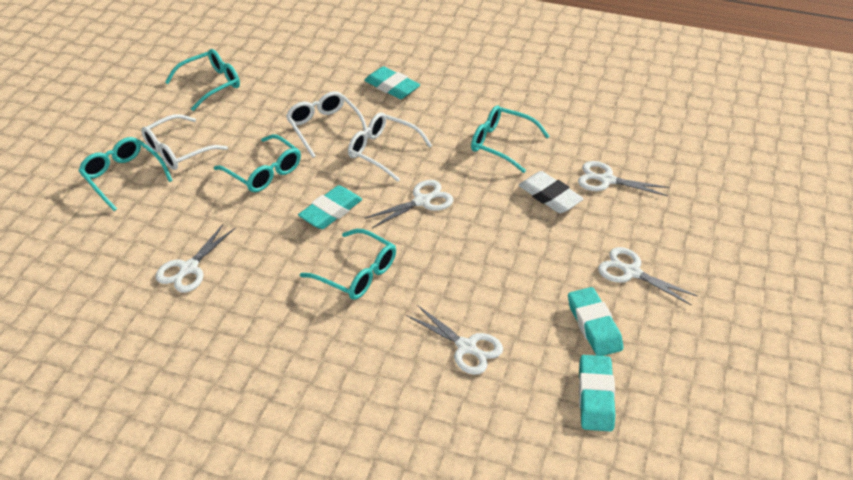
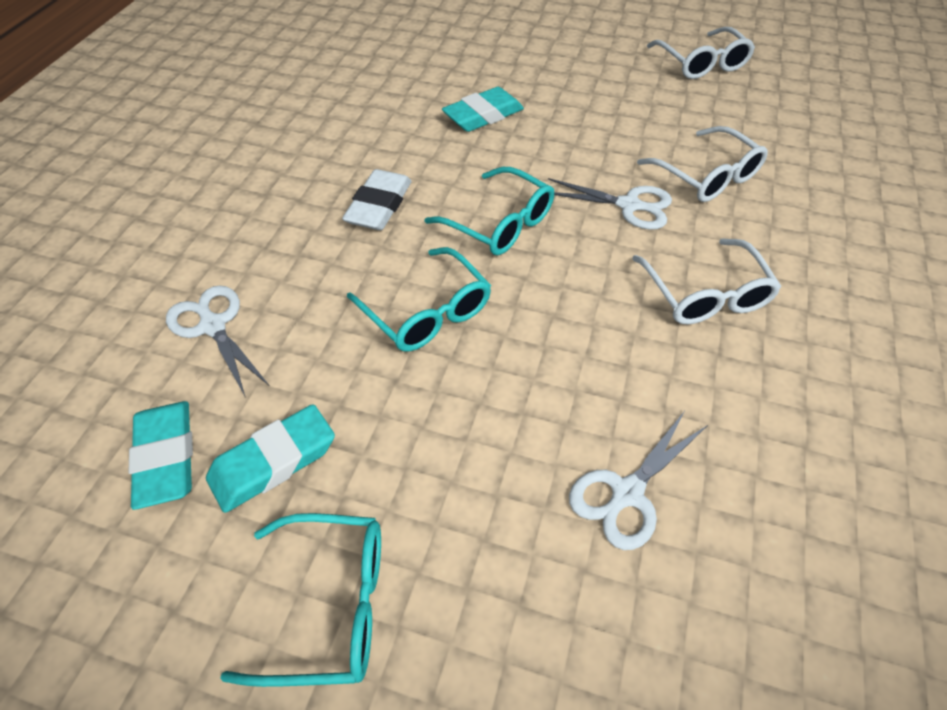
turquoise eraser: 4 -> 3
turquoise glasses: 5 -> 3
white scissors: 5 -> 3

